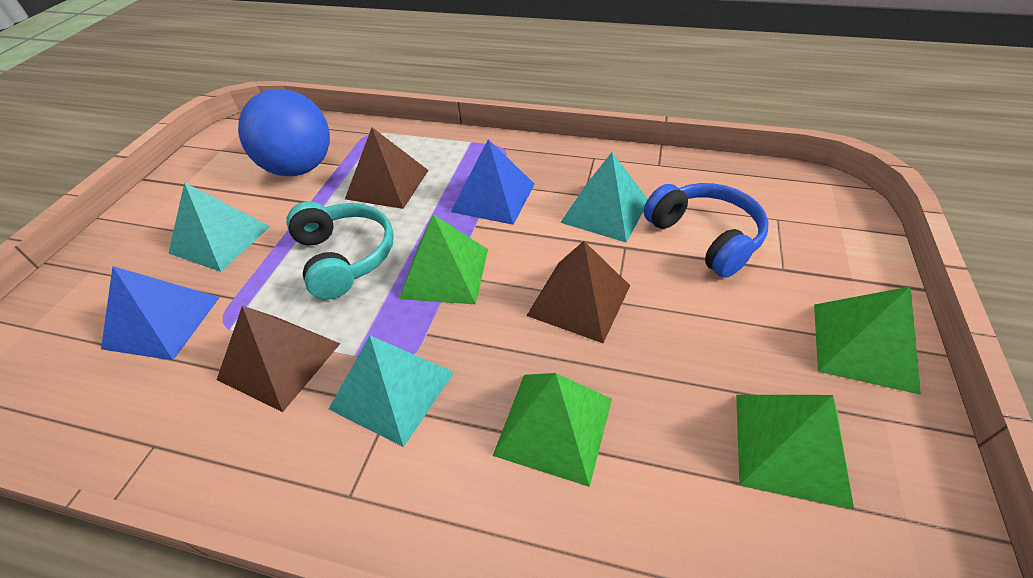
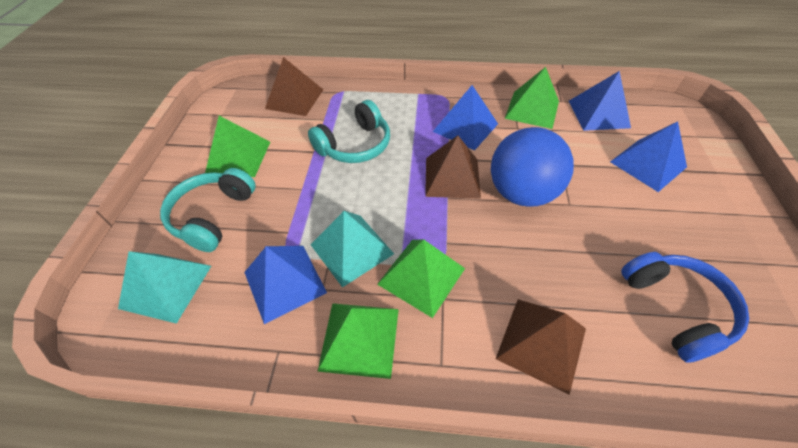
blue pyramid: 2 -> 4
turquoise headphones: 1 -> 2
turquoise pyramid: 3 -> 2

